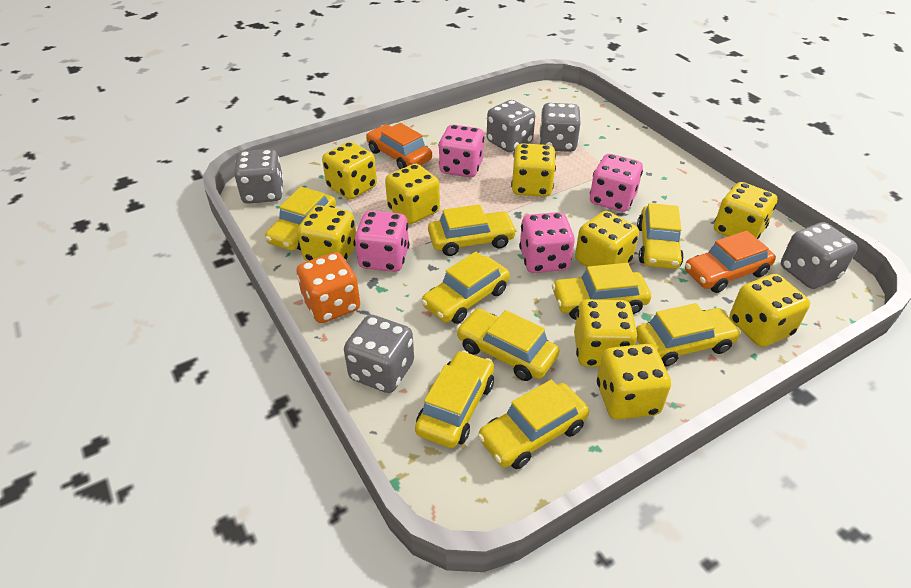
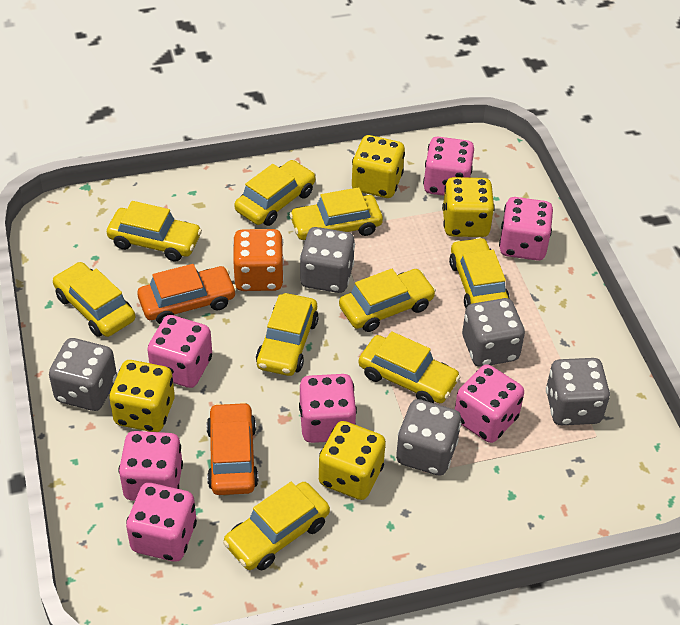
pink dice: 4 -> 7
yellow dice: 9 -> 4

